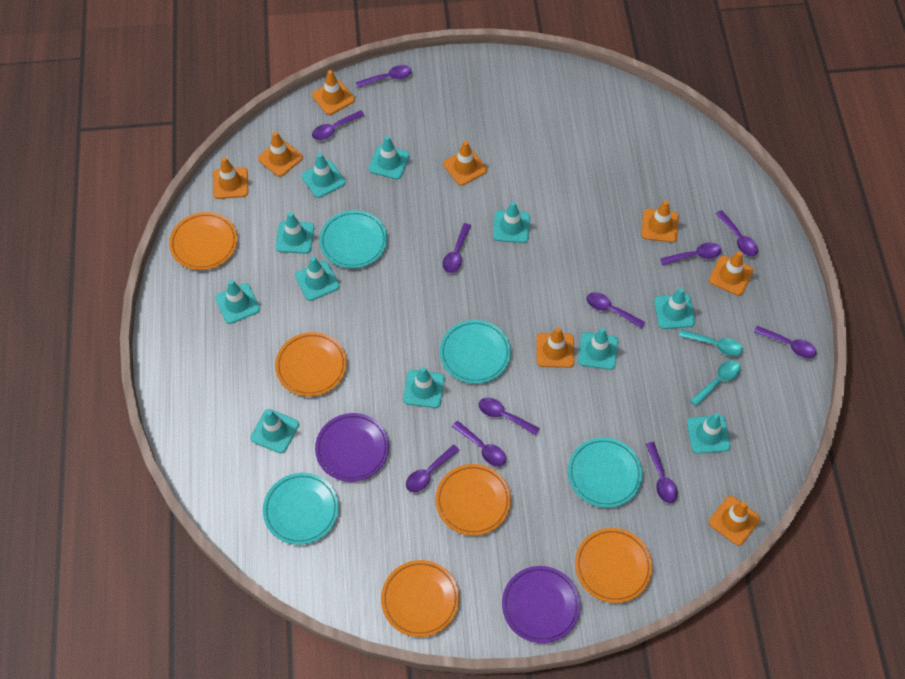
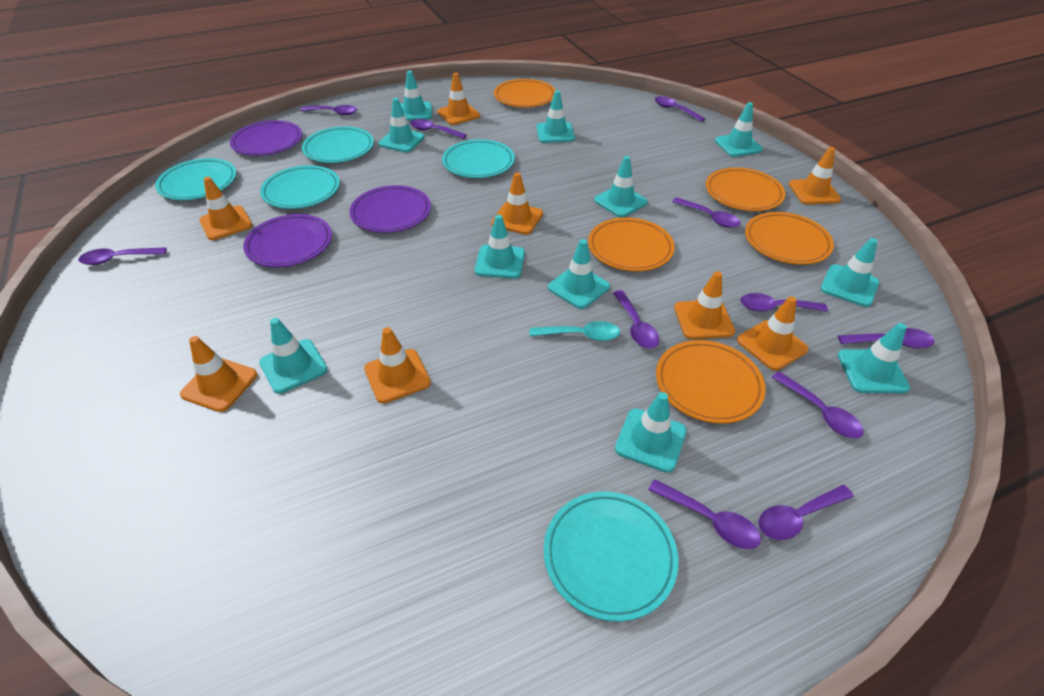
purple plate: 2 -> 3
turquoise plate: 4 -> 5
turquoise spoon: 2 -> 1

